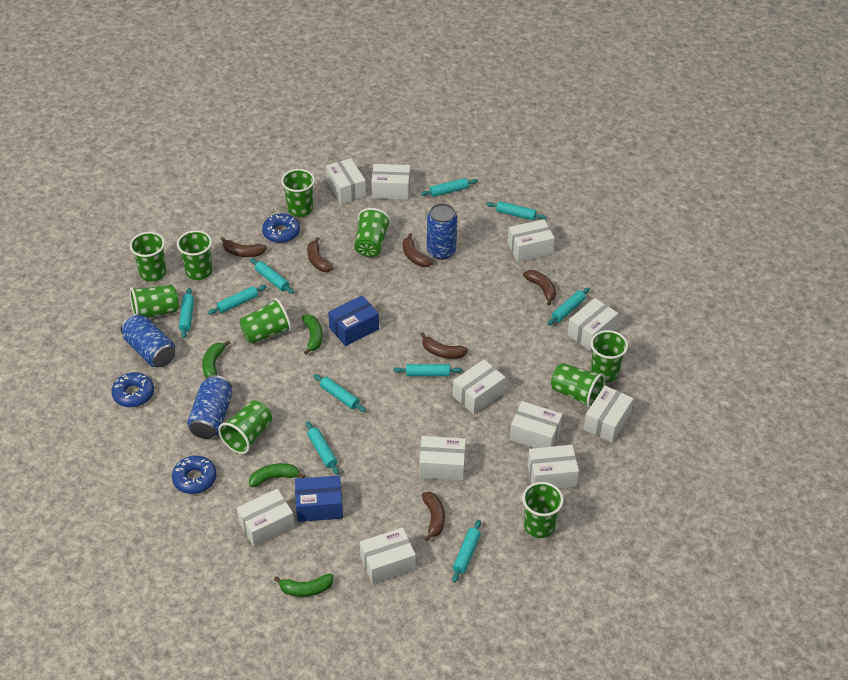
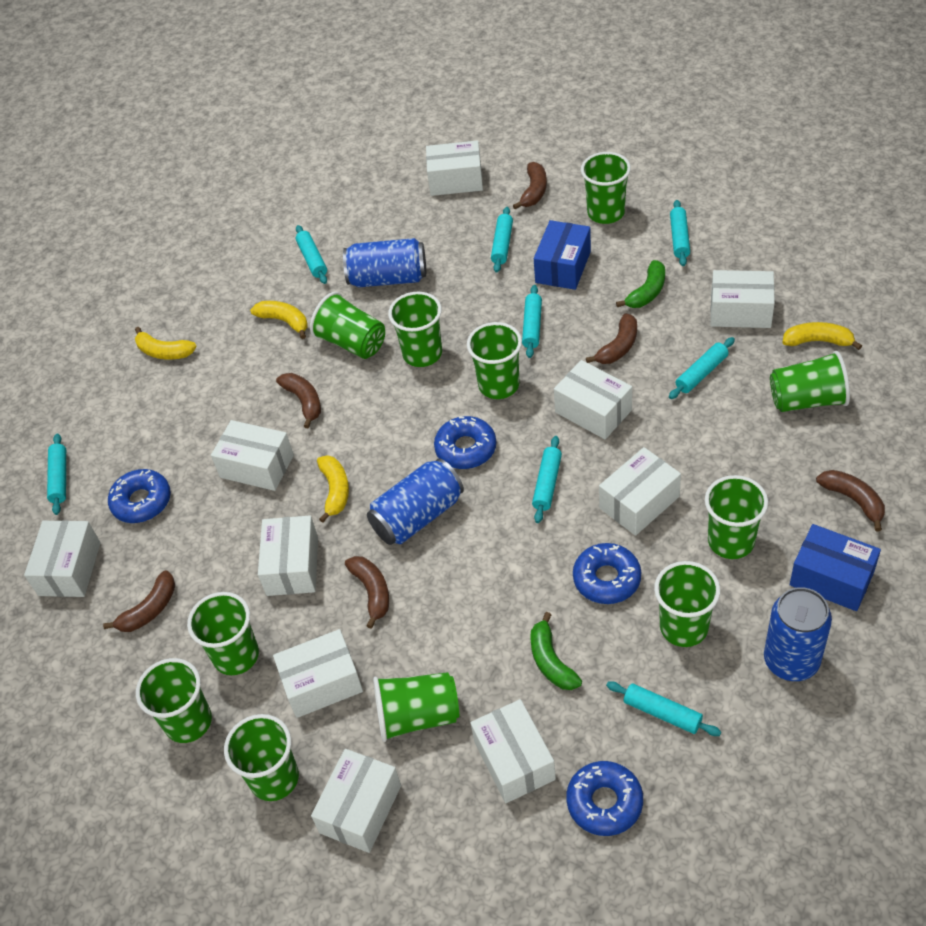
blue donut: 3 -> 4
green banana: 4 -> 2
green cup: 10 -> 11
turquoise rolling pin: 10 -> 8
white box: 11 -> 10
yellow banana: 0 -> 4

